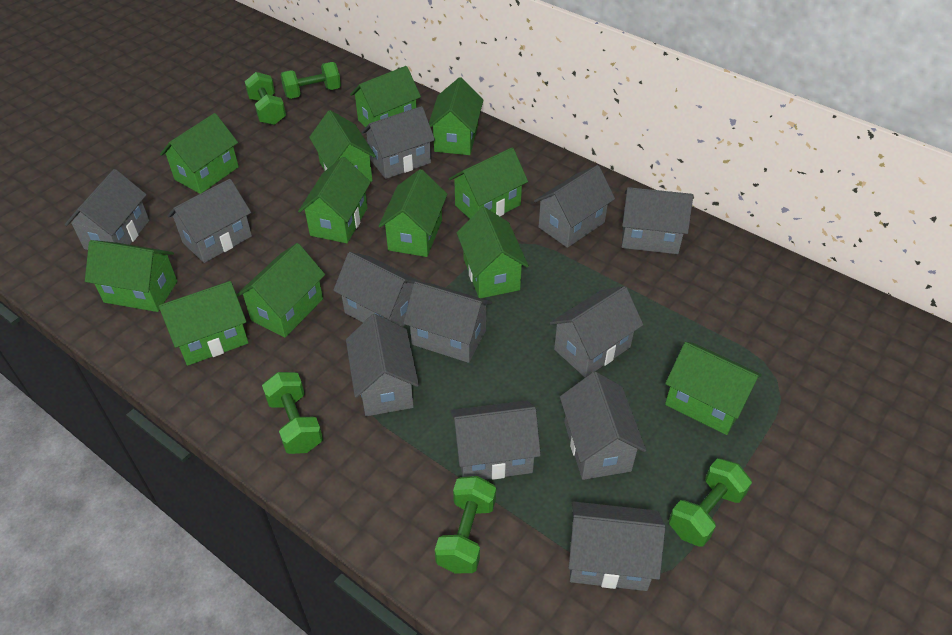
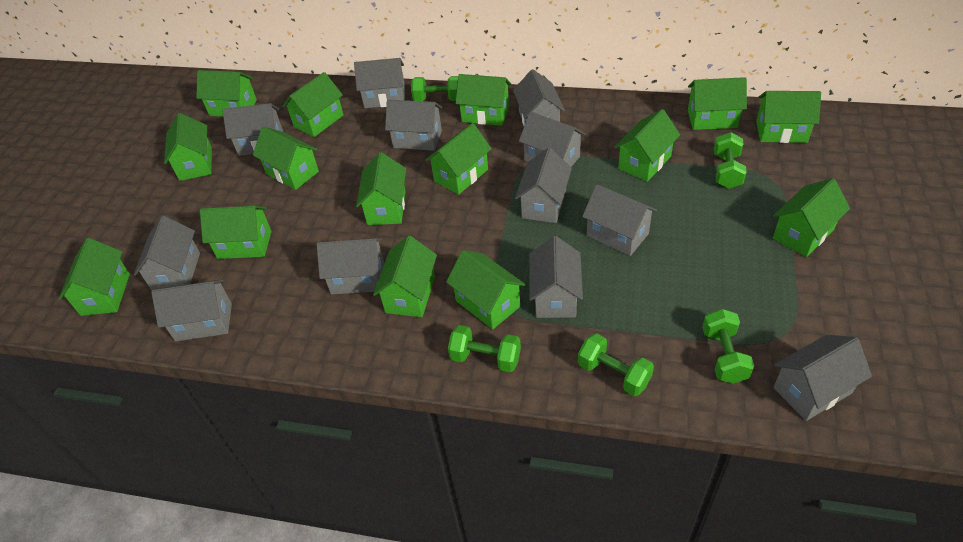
green house: 12 -> 15

